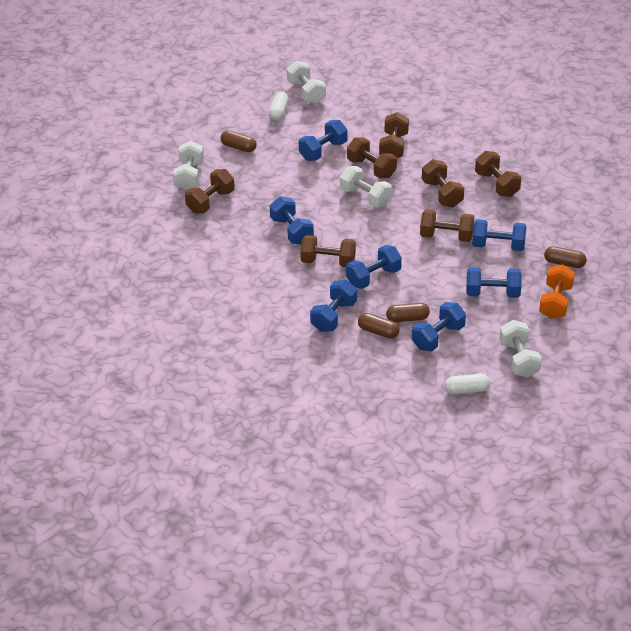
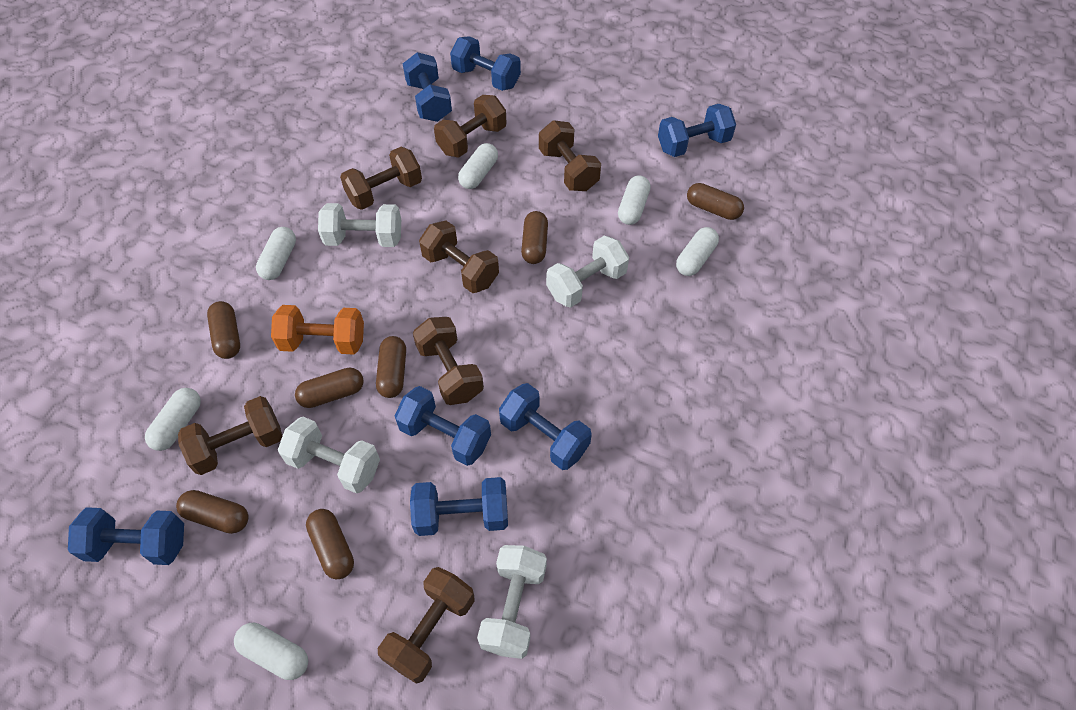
brown capsule: 4 -> 7
white capsule: 2 -> 6

